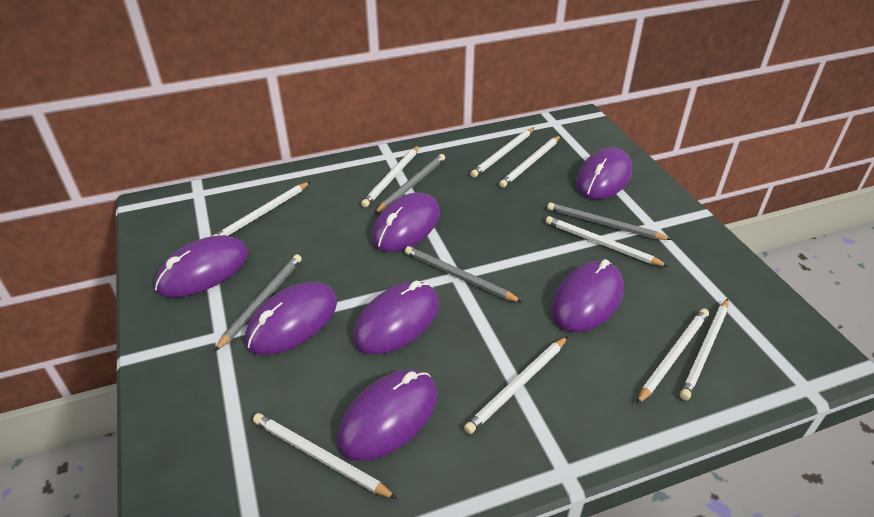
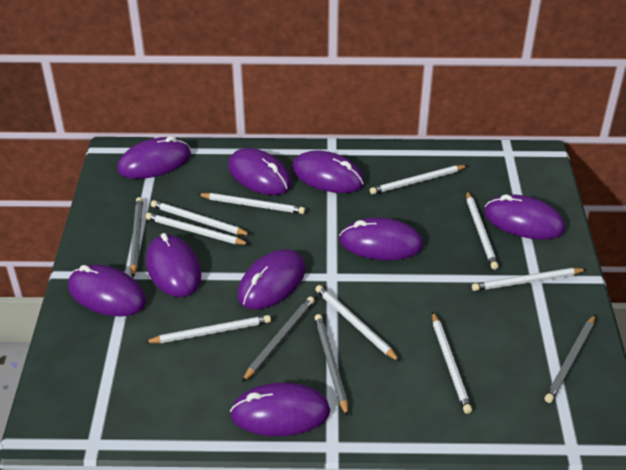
purple mouse: 7 -> 9

